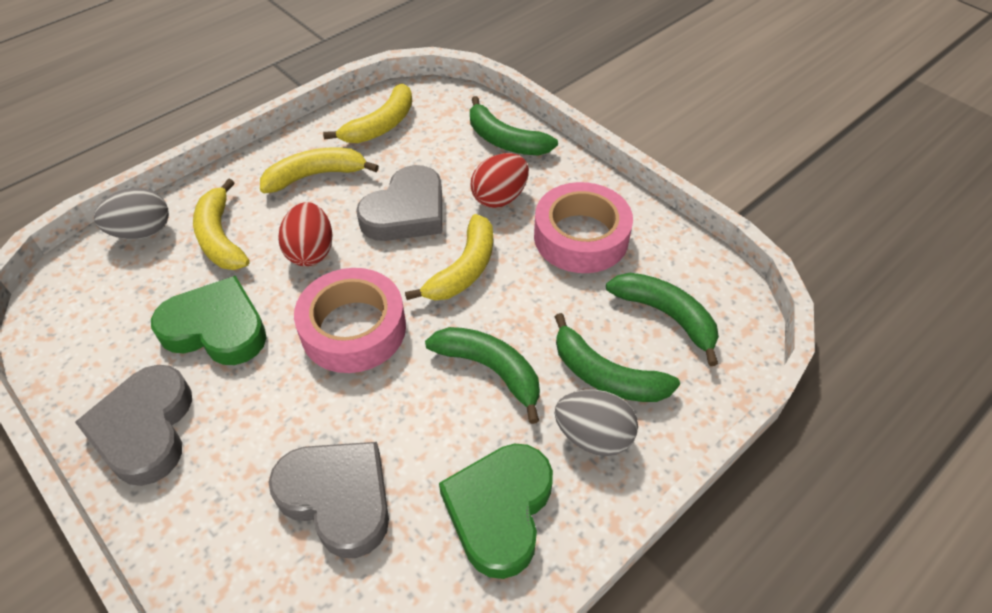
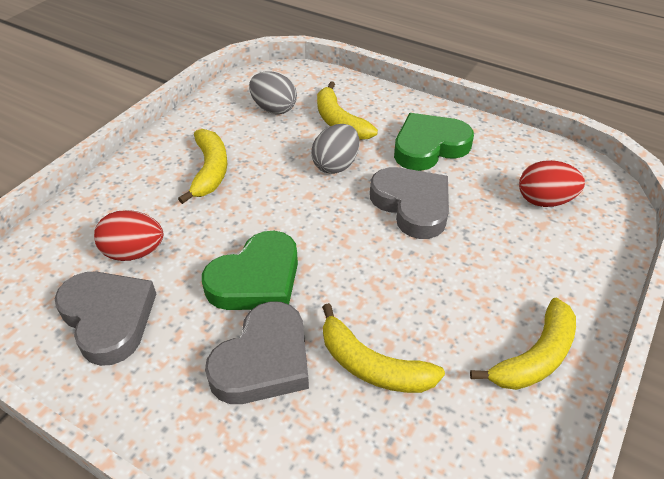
green banana: 4 -> 0
pink tape: 2 -> 0

